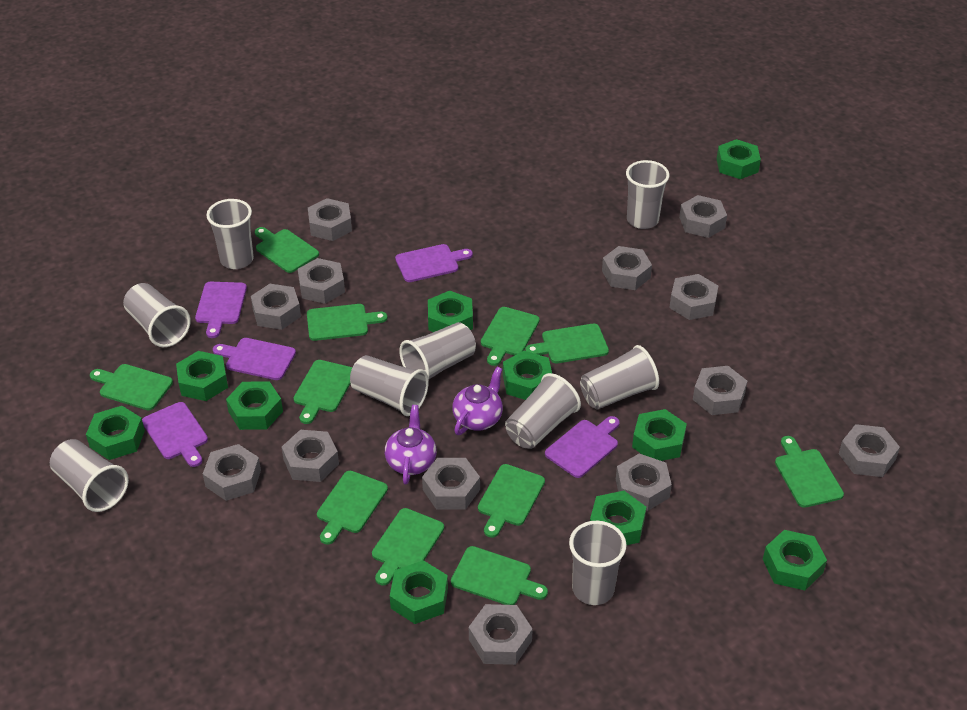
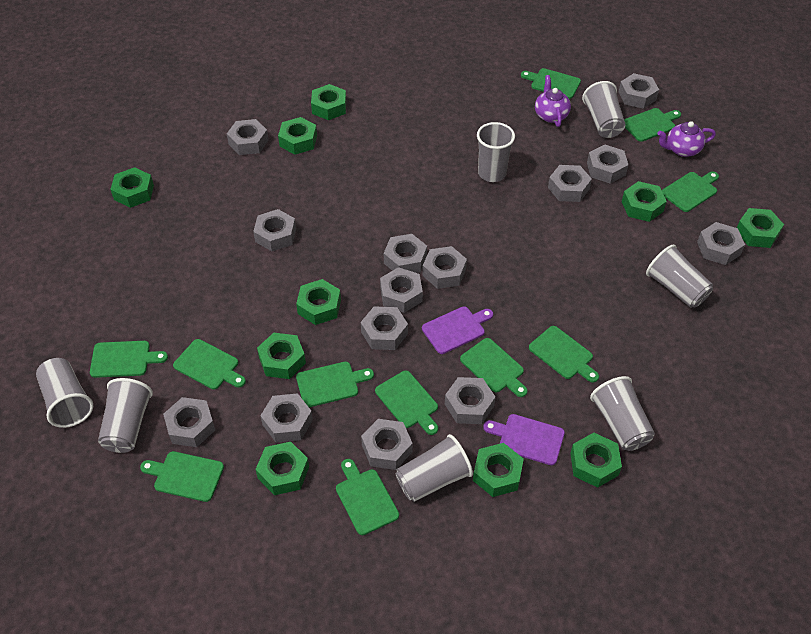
grey cup: 9 -> 7
grey nut: 13 -> 14
purple cutting board: 5 -> 2

